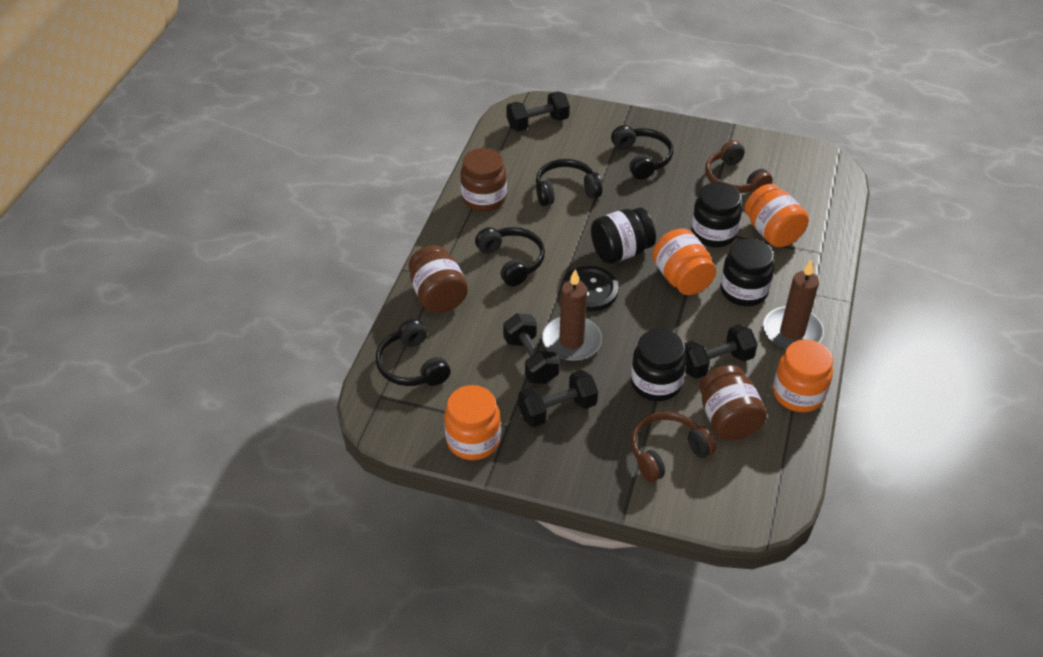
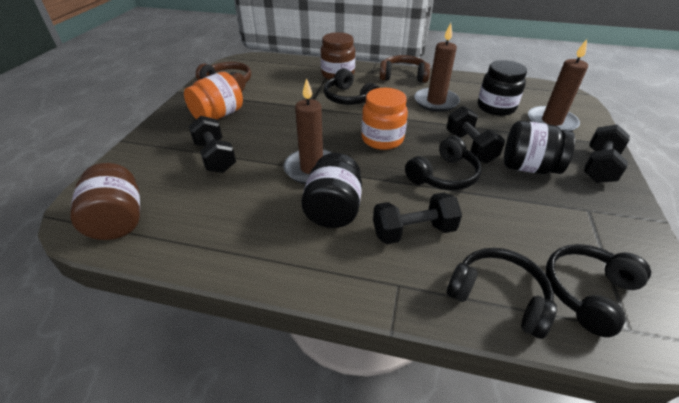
black button: 1 -> 0
black jar: 4 -> 3
brown candle: 2 -> 3
brown jar: 3 -> 2
orange jar: 4 -> 2

